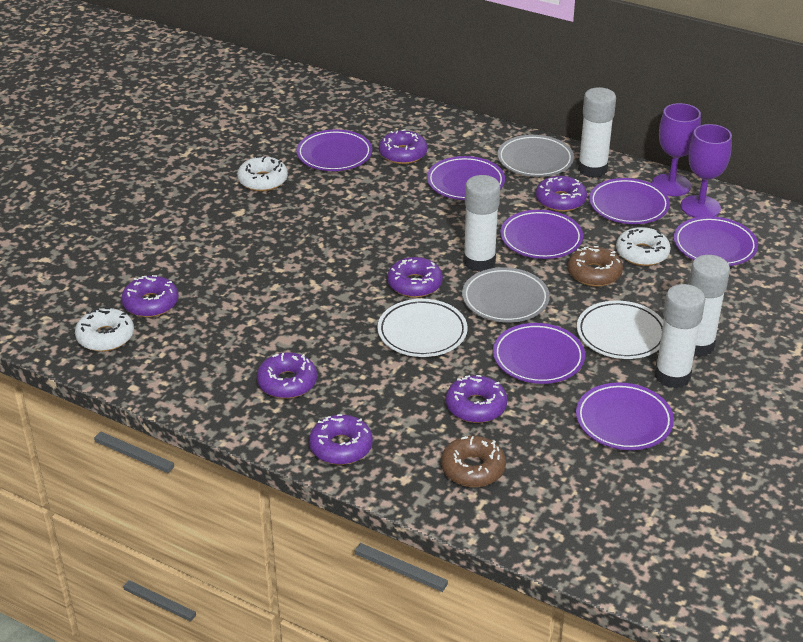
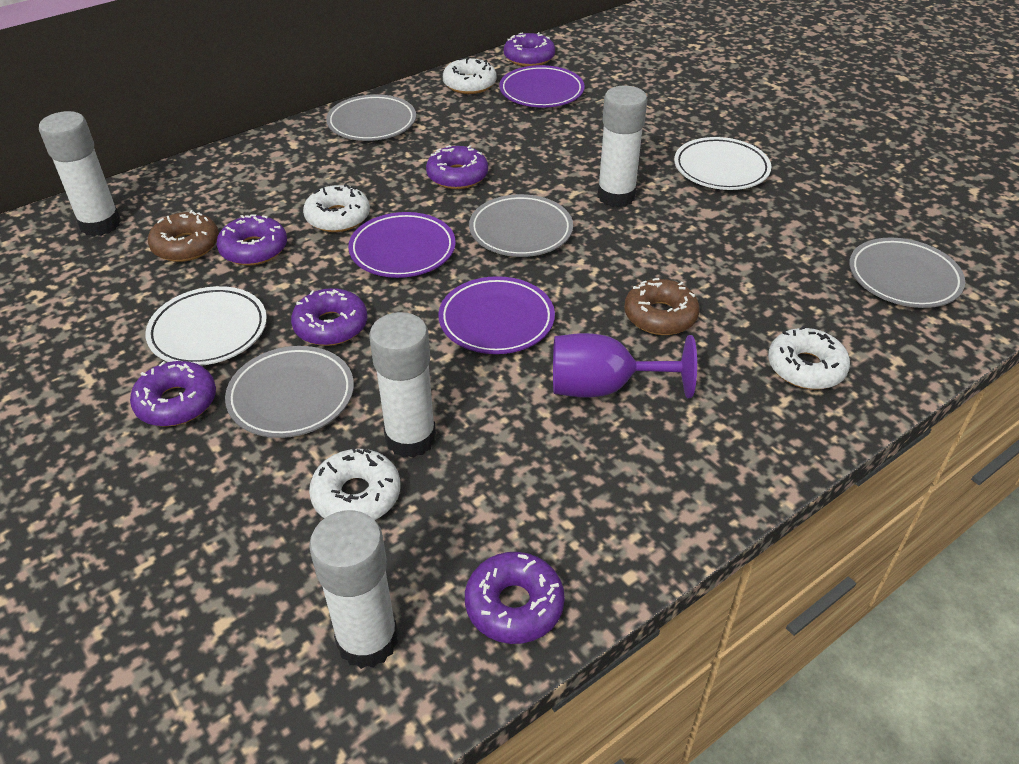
grey plate: 2 -> 4
purple donut: 7 -> 6
purple goblet: 2 -> 1
purple plate: 7 -> 3
white donut: 3 -> 4

